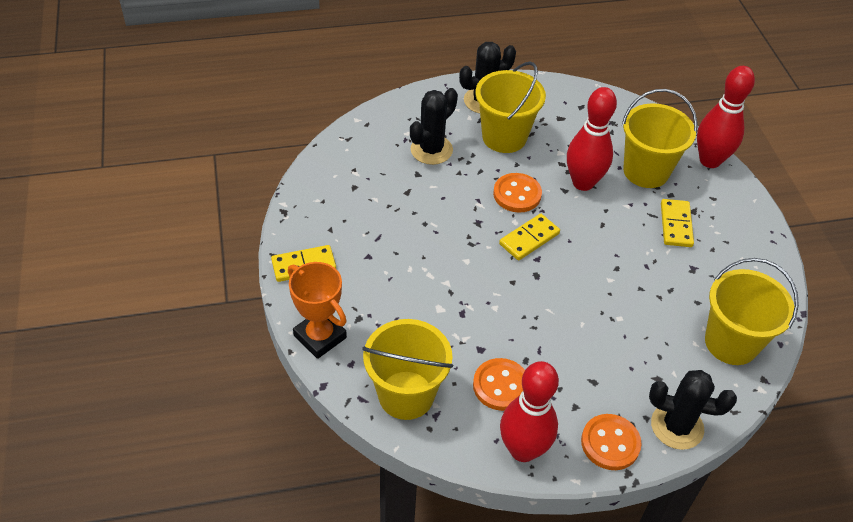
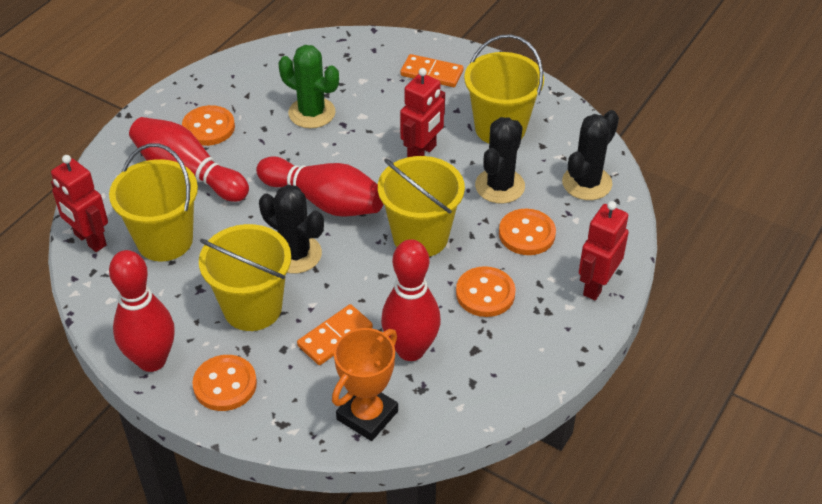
green cactus: 0 -> 1
orange button: 3 -> 4
orange domino: 0 -> 2
red bowling pin: 3 -> 4
red robot: 0 -> 3
yellow domino: 3 -> 0

